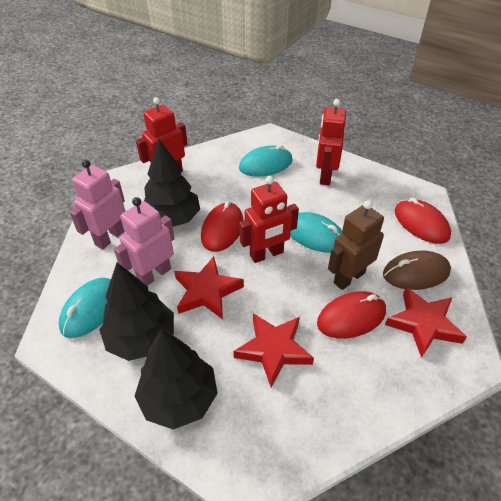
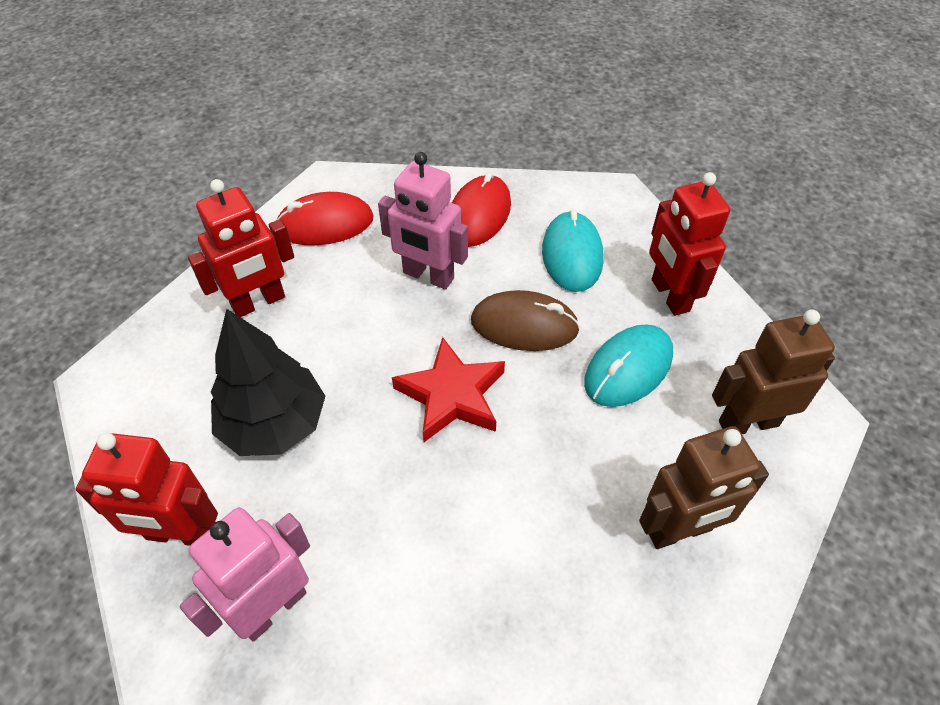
black tree: 3 -> 1
brown robot: 1 -> 2
red mouse: 3 -> 2
red star: 3 -> 1
turquoise mouse: 3 -> 2

